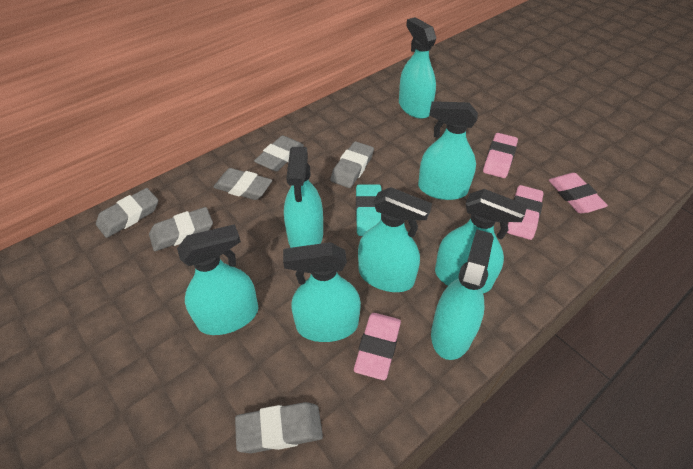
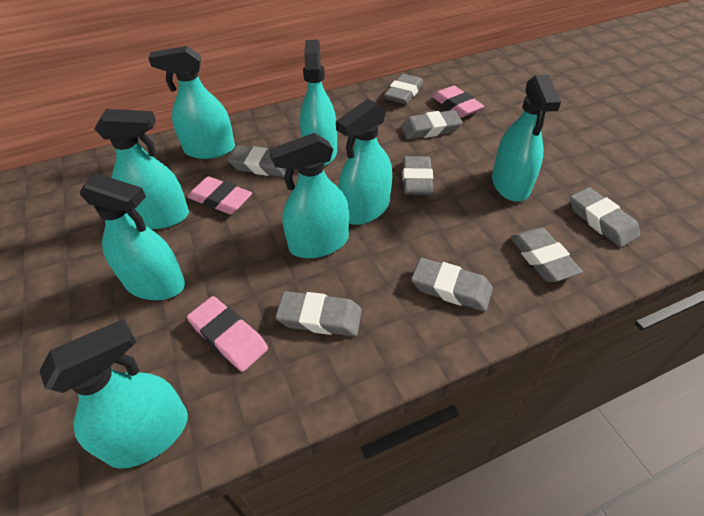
grey eraser: 6 -> 8
pink eraser: 4 -> 3
turquoise eraser: 1 -> 0

